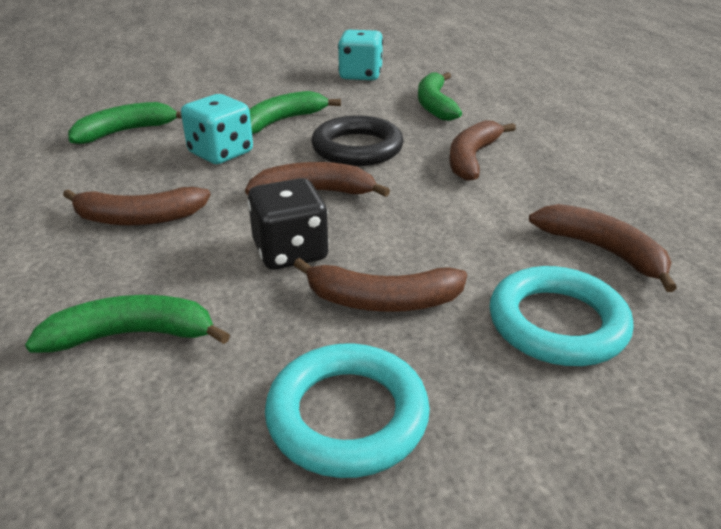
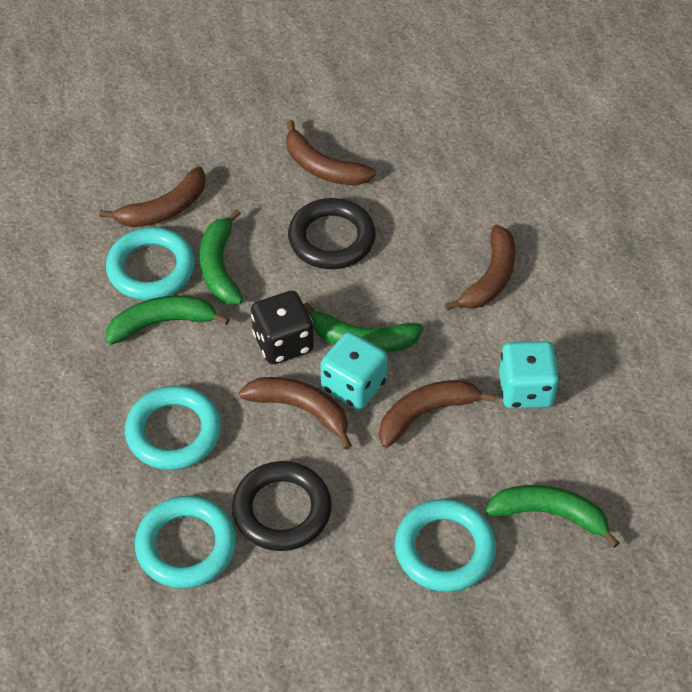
black ring: 1 -> 2
turquoise ring: 2 -> 4

